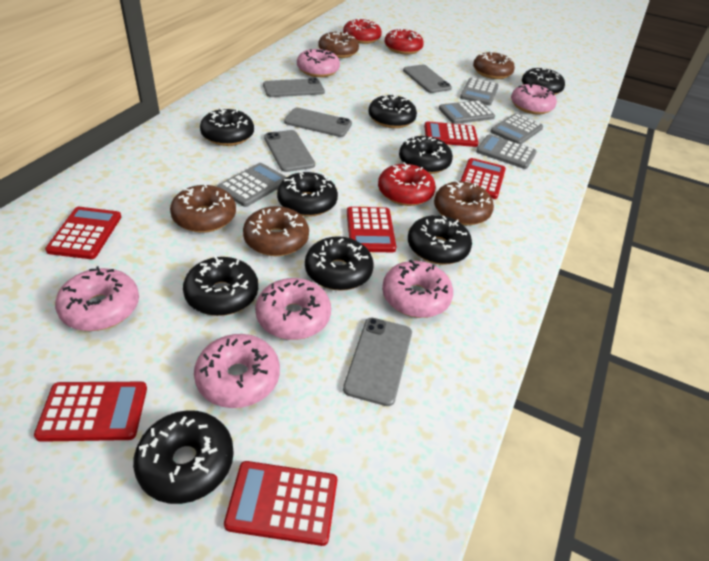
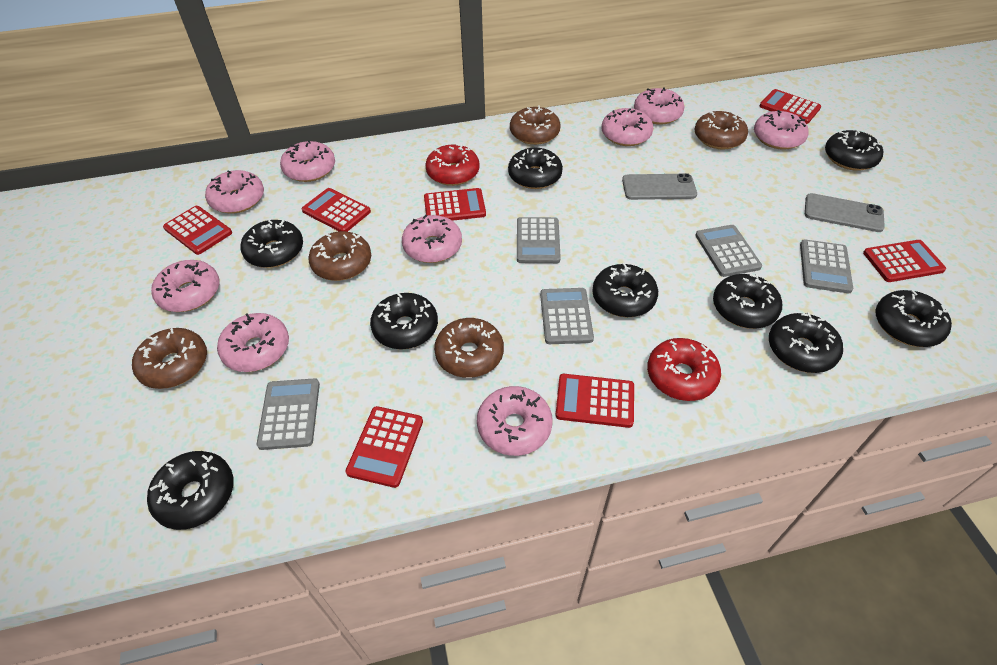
grey phone: 5 -> 2
pink donut: 6 -> 9
red calculator: 6 -> 7
red donut: 3 -> 2

